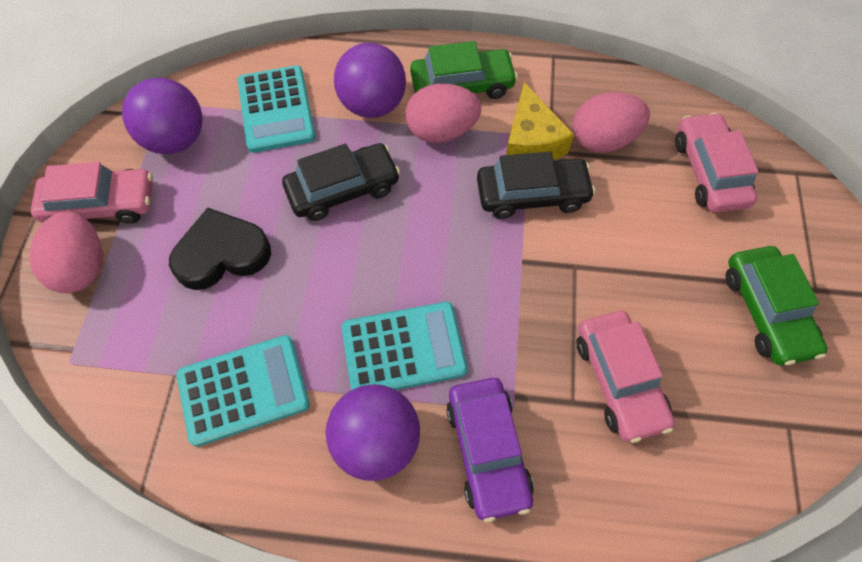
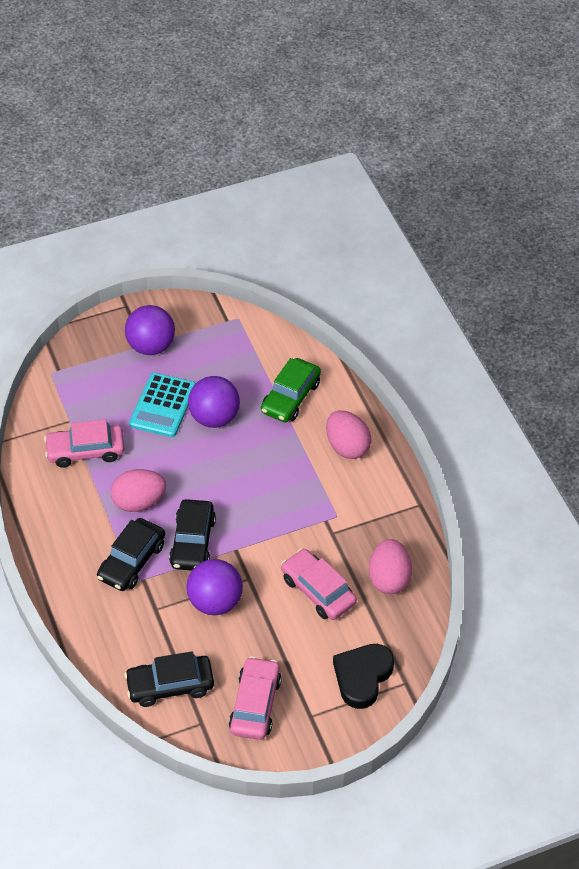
black car: 2 -> 3
green car: 2 -> 1
purple car: 1 -> 0
turquoise calculator: 3 -> 1
yellow cheese: 1 -> 0

